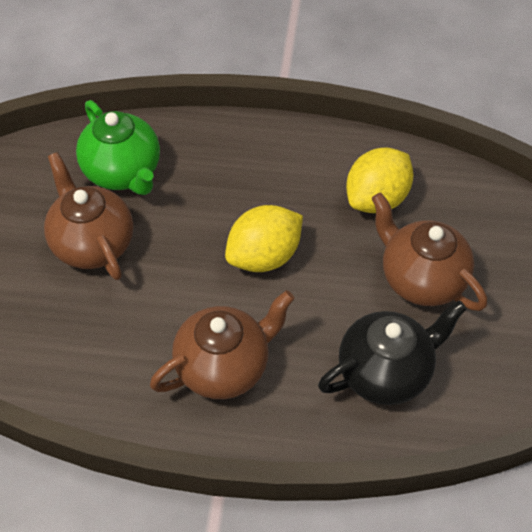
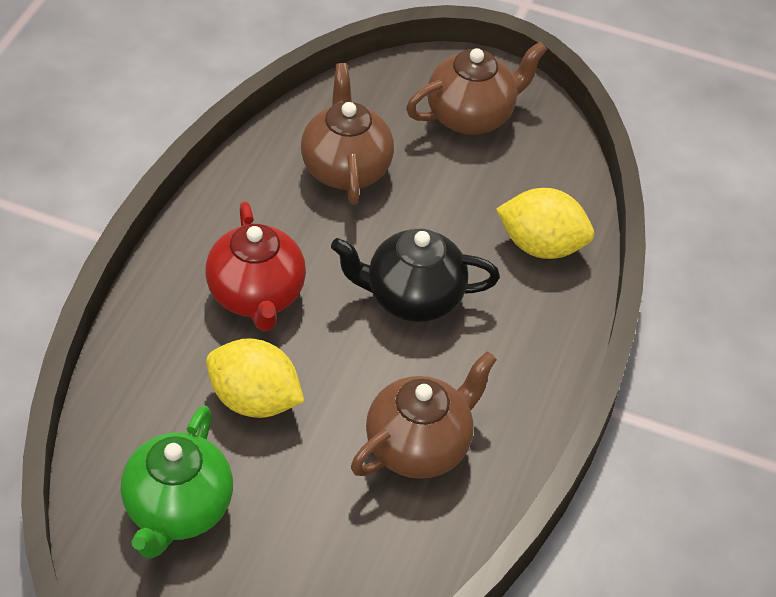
red teapot: 0 -> 1

